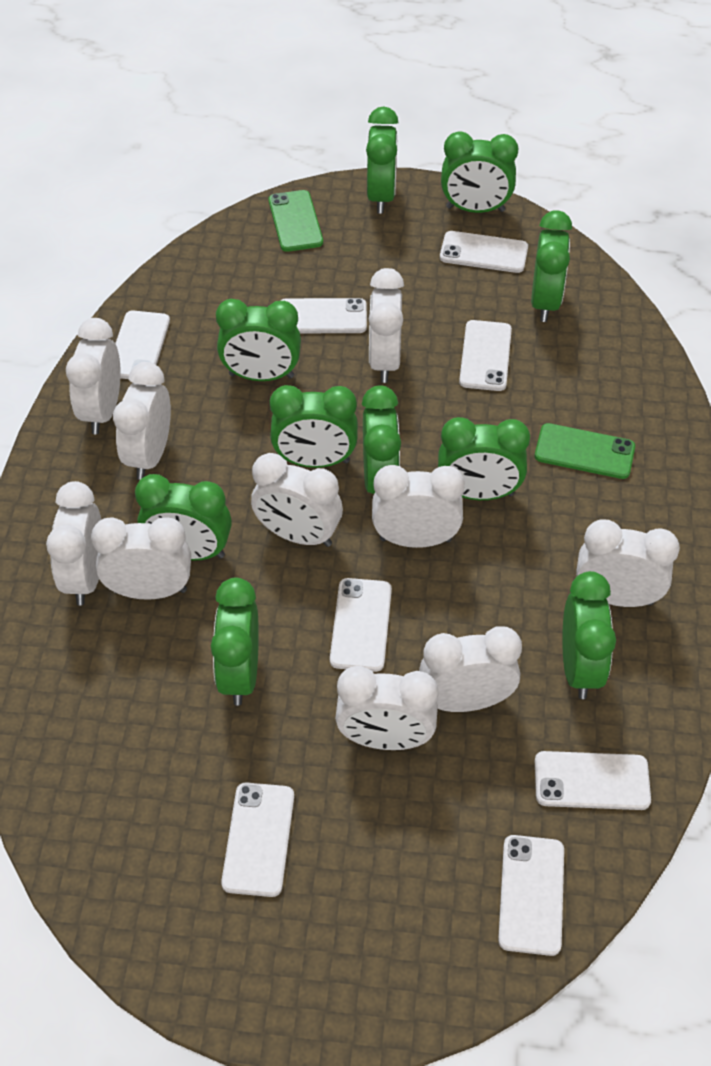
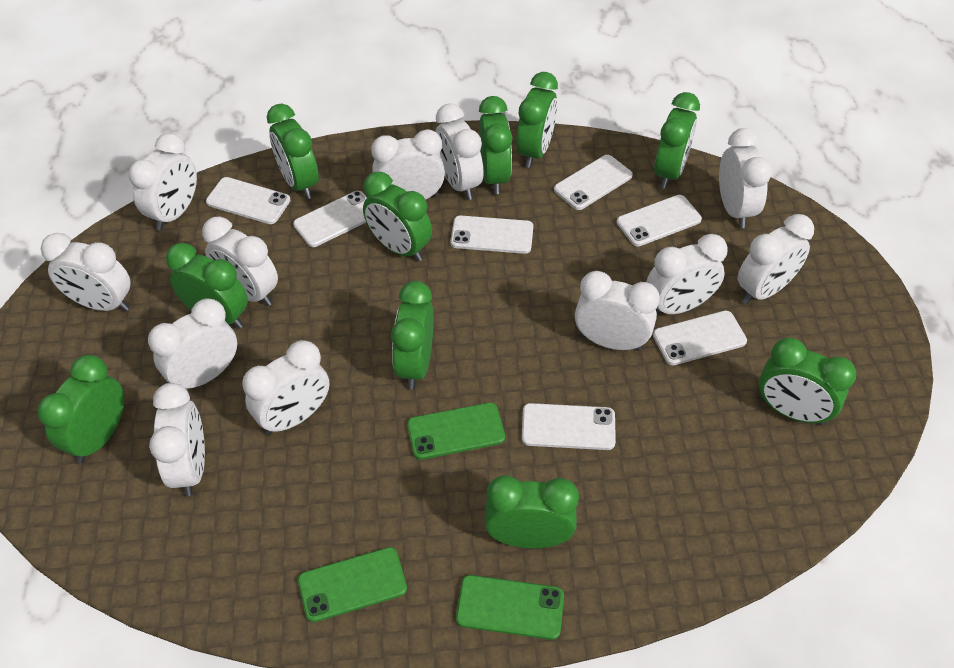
green phone: 2 -> 3
white clock: 10 -> 12
white phone: 8 -> 7

